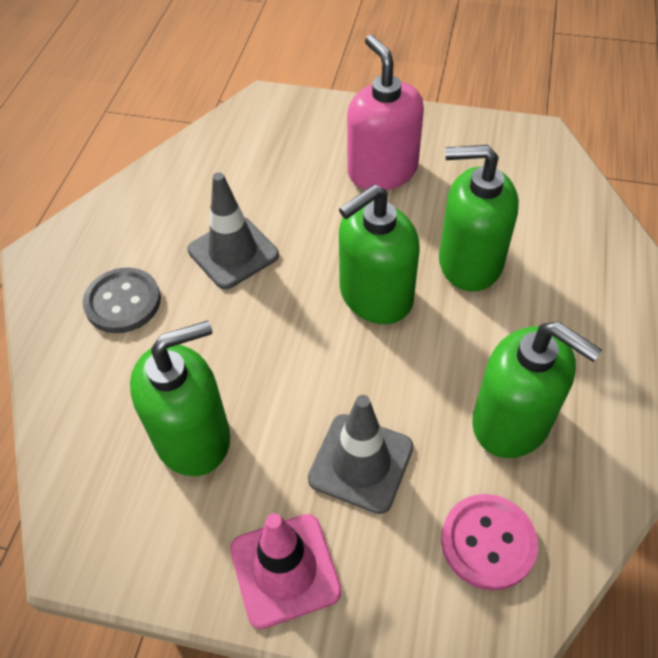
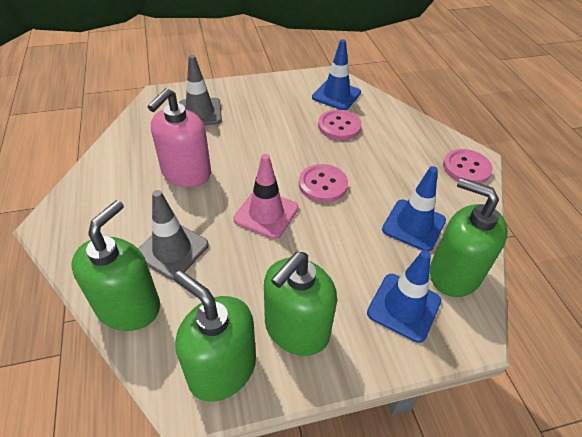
blue traffic cone: 0 -> 3
grey button: 1 -> 0
pink button: 1 -> 3

